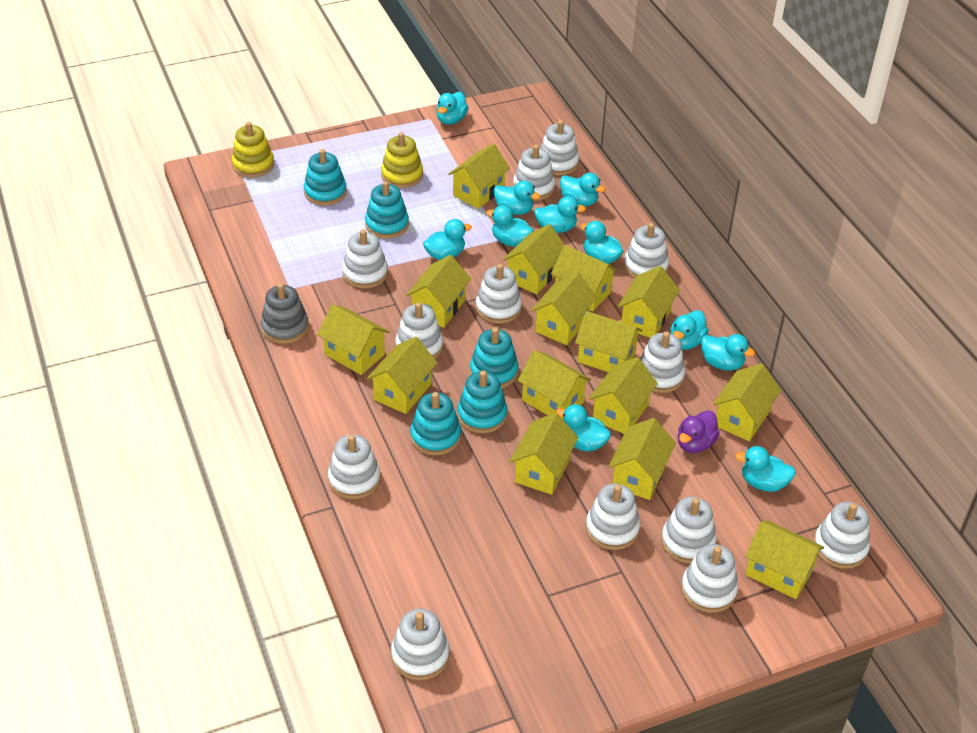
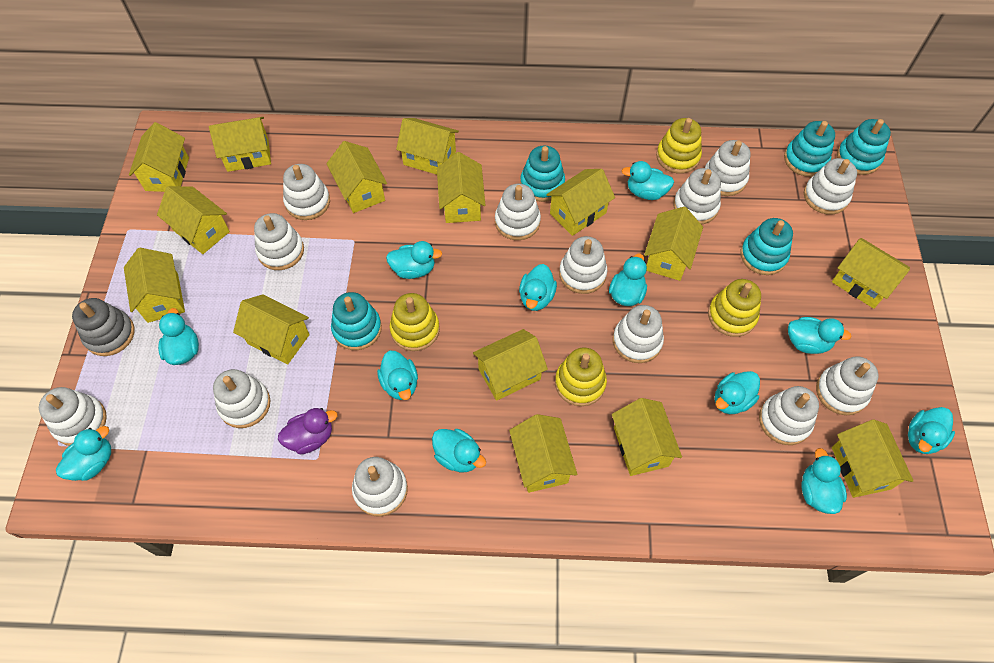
turquoise duck: 11 -> 12
yellow stacking toy: 2 -> 4

